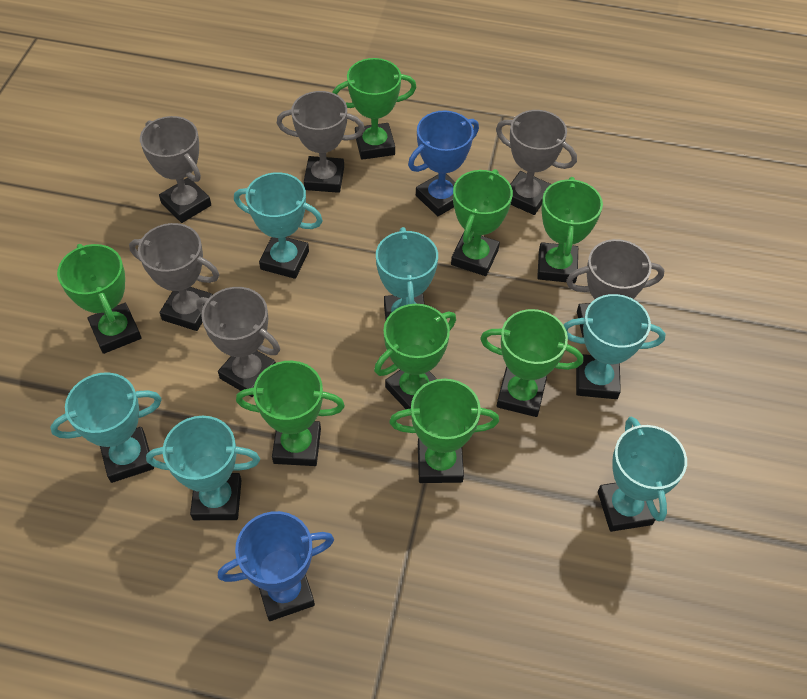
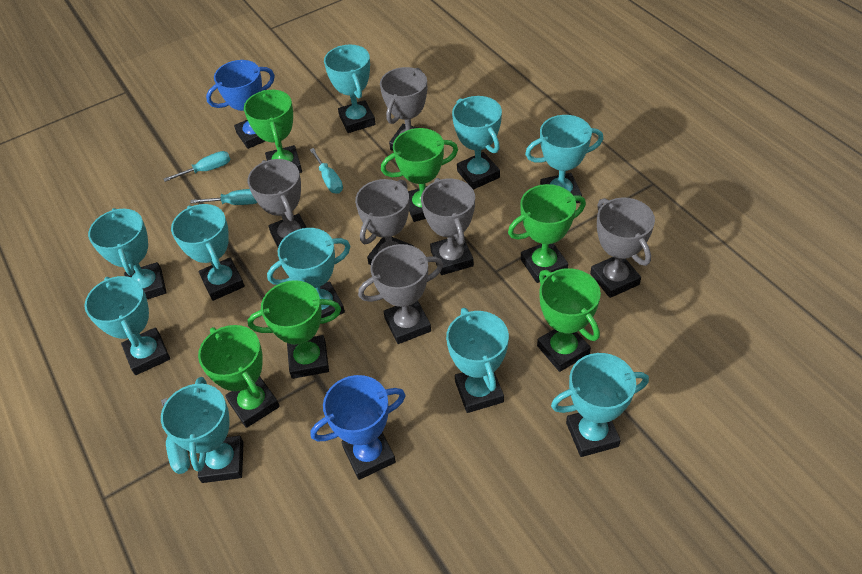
green trophy: 8 -> 6
turquoise screwdriver: 0 -> 4
turquoise trophy: 6 -> 10

